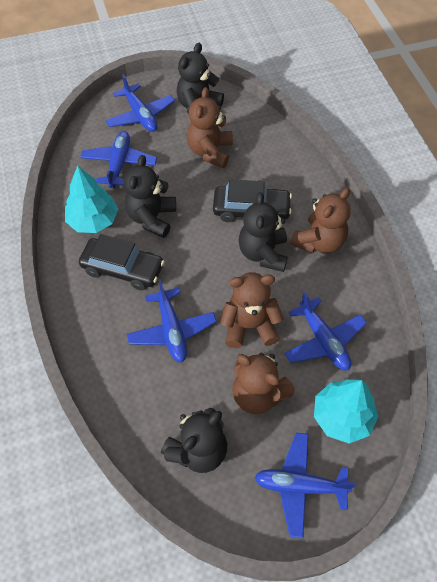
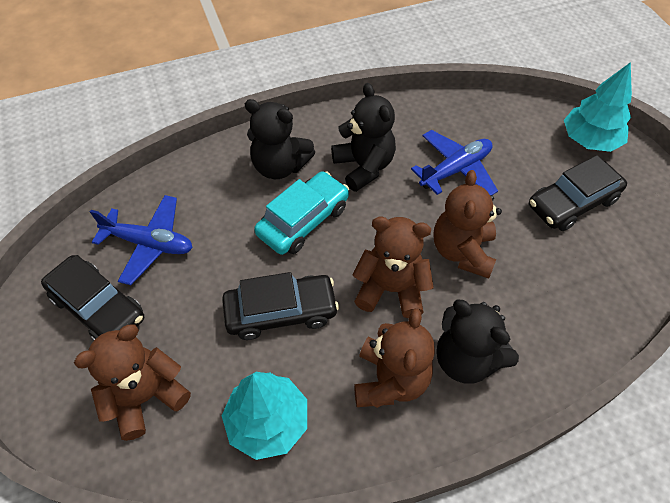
black car: 2 -> 3
black teddy bear: 4 -> 3
blue plane: 5 -> 2
turquoise car: 0 -> 1

